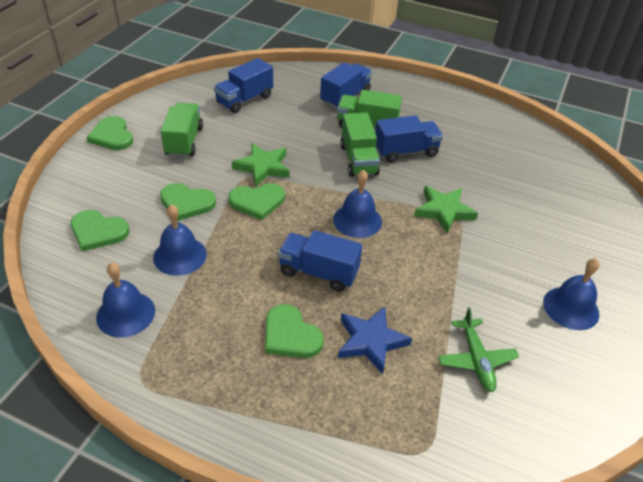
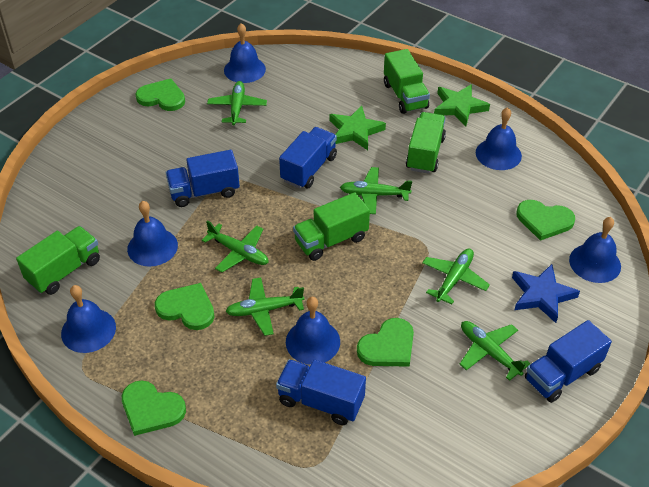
blue bell: 4 -> 6
green plane: 1 -> 6
green truck: 3 -> 4

